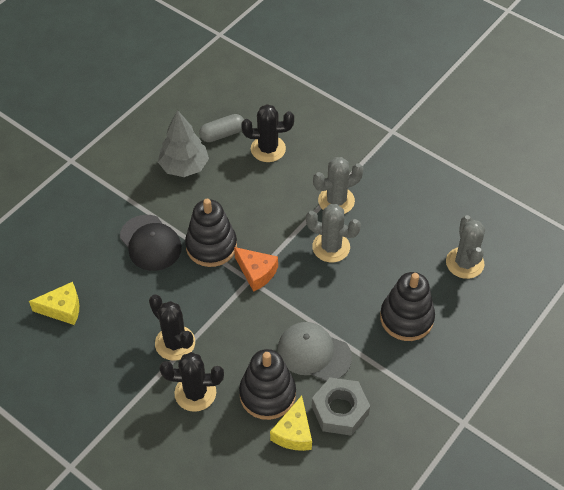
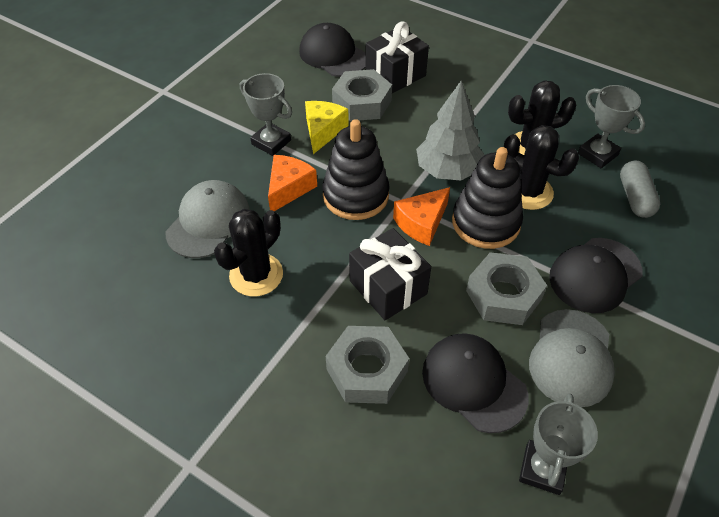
black cap: 1 -> 3
black gift: 0 -> 2
black stacking toy: 3 -> 2
grey cactus: 3 -> 0
grey cap: 1 -> 2
grey nut: 1 -> 3
grey trophy: 0 -> 3
orange cheese: 1 -> 2
yellow cheese: 2 -> 1

